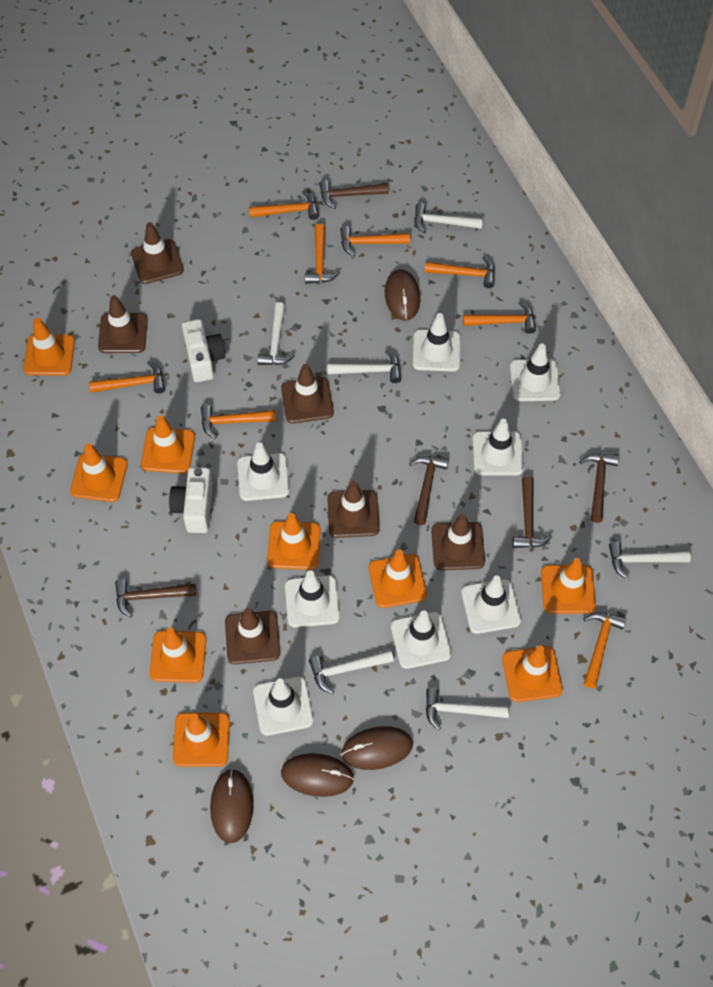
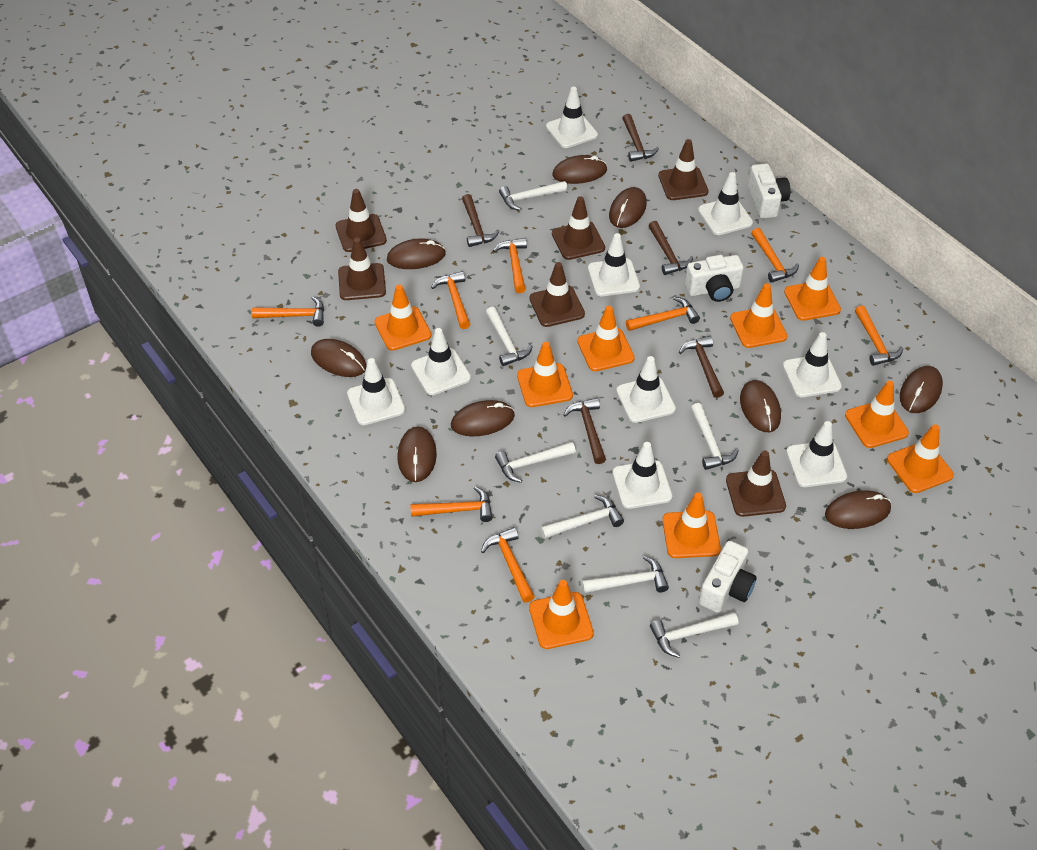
brown mouse: 4 -> 9
white camera: 2 -> 3
white hammer: 6 -> 7
white traffic cone: 8 -> 9

